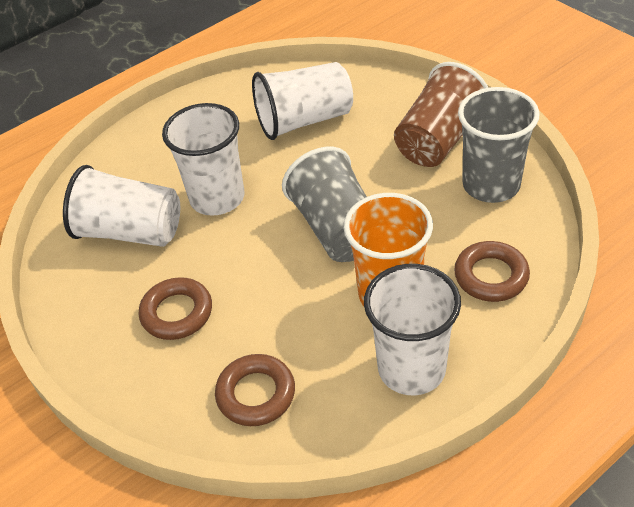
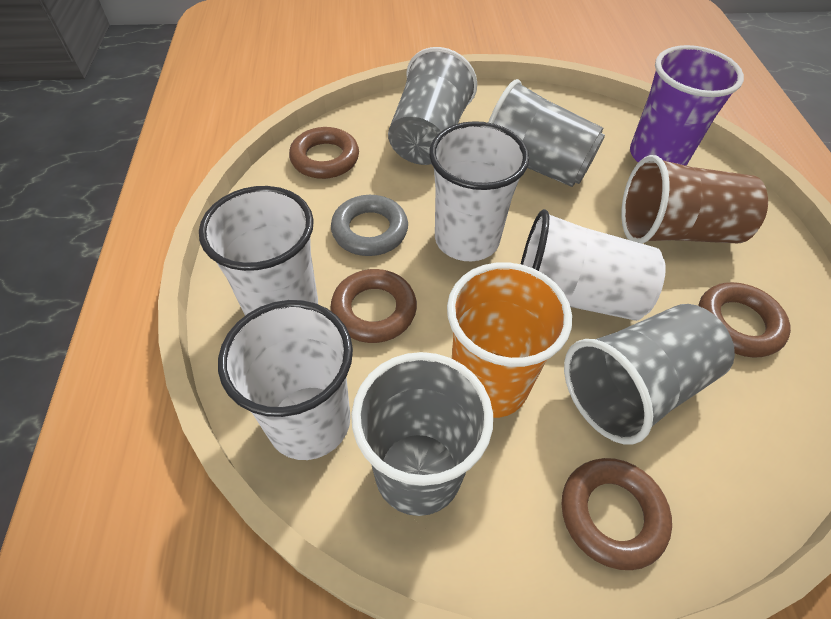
brown ring: 3 -> 4
grey cup: 2 -> 4
grey ring: 0 -> 1
purple cup: 0 -> 1

